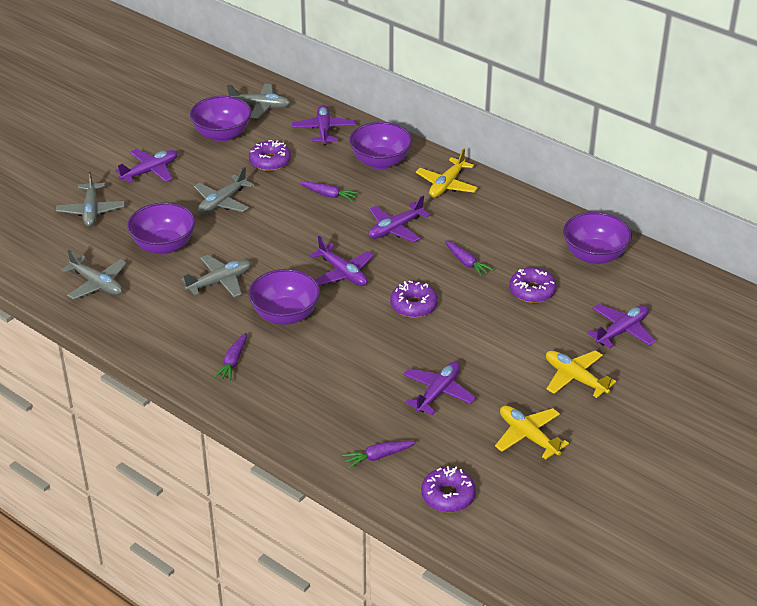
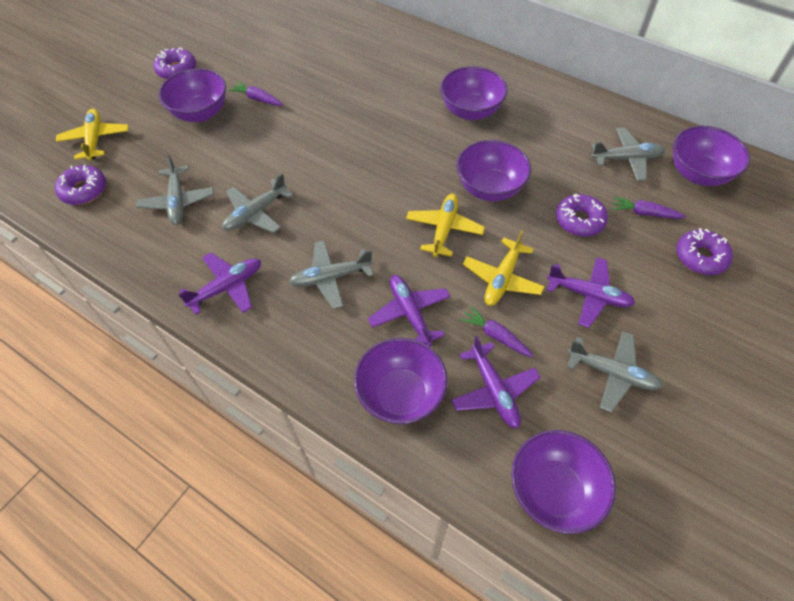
purple bowl: 5 -> 6
purple carrot: 4 -> 3
purple plane: 6 -> 4

